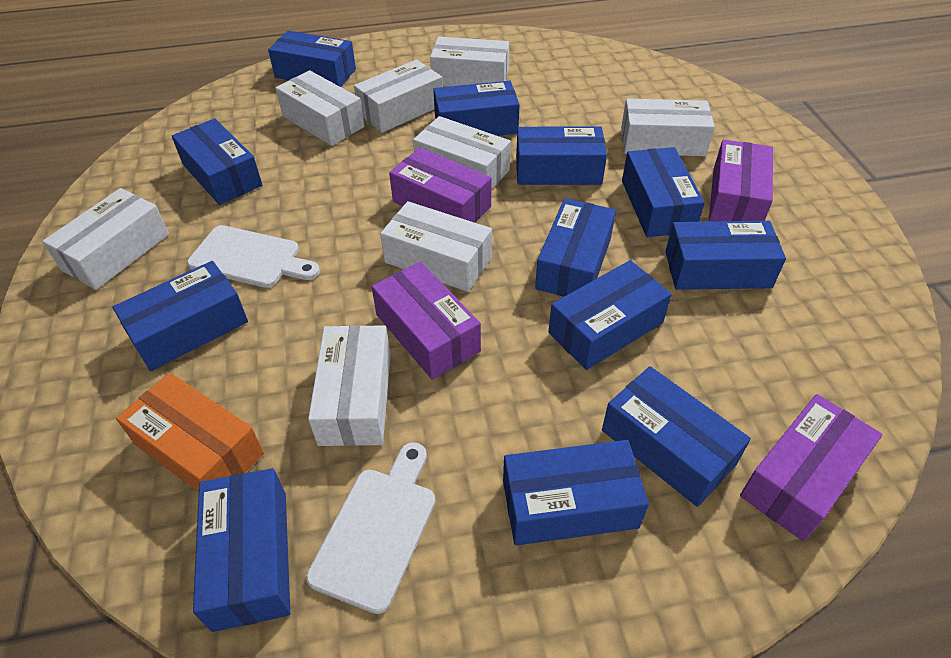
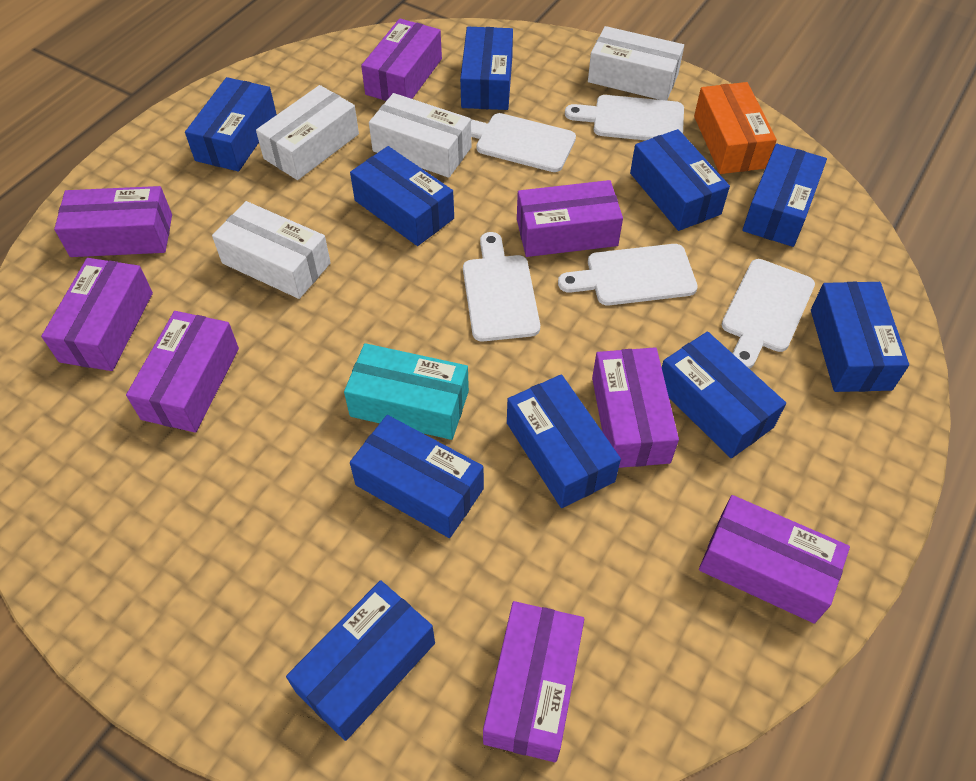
blue box: 12 -> 10
purple box: 4 -> 8
turquoise box: 0 -> 1
white box: 8 -> 4
white cutting board: 2 -> 5

